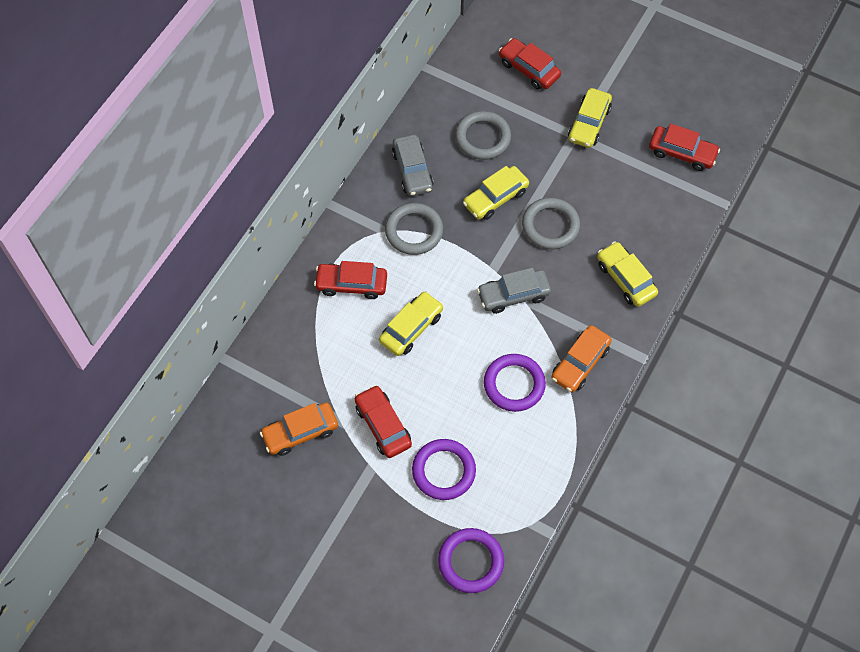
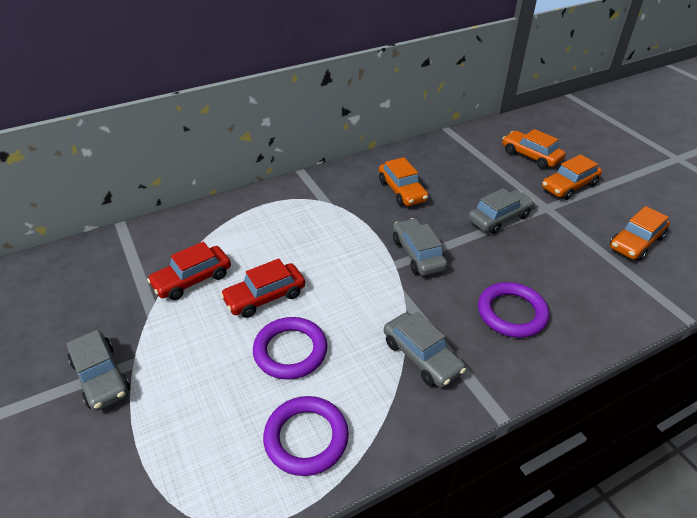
grey car: 2 -> 4
grey ring: 3 -> 0
orange car: 2 -> 4
red car: 4 -> 2
yellow car: 4 -> 0

